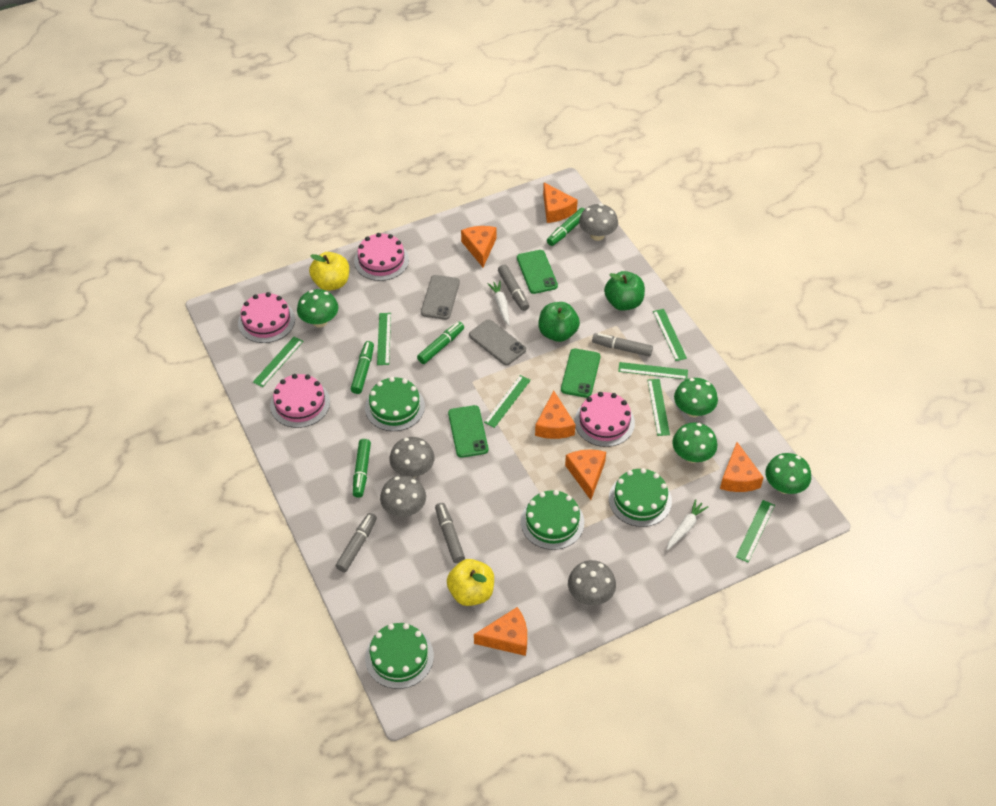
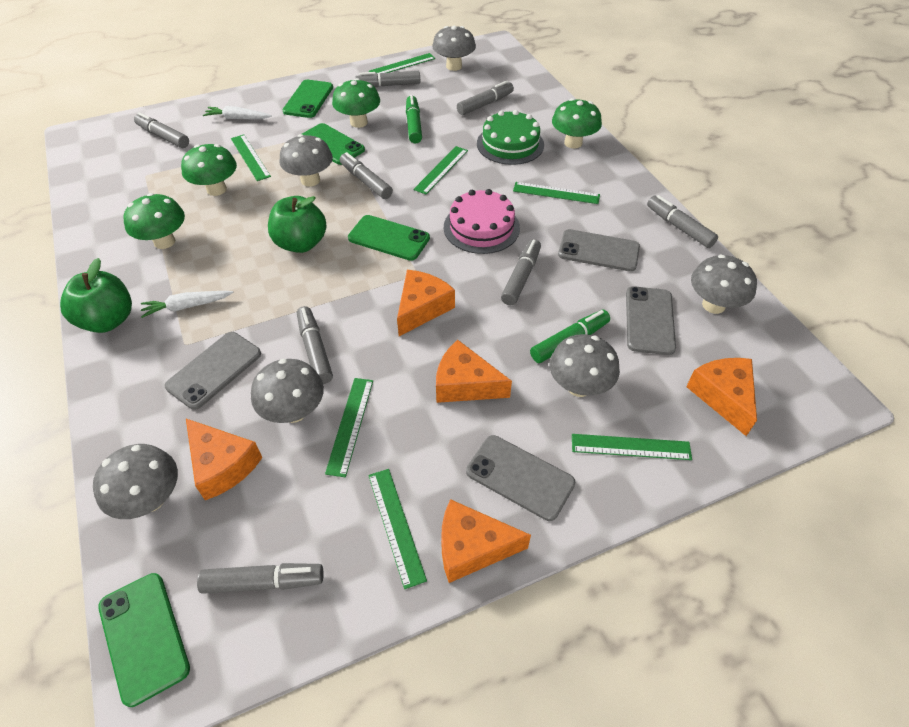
green cake: 4 -> 1
green marker: 4 -> 2
green phone: 3 -> 4
grey marker: 4 -> 8
grey mushroom: 4 -> 6
grey phone: 2 -> 4
orange cheese: 6 -> 5
pink cake: 4 -> 1
yellow apple: 2 -> 0

